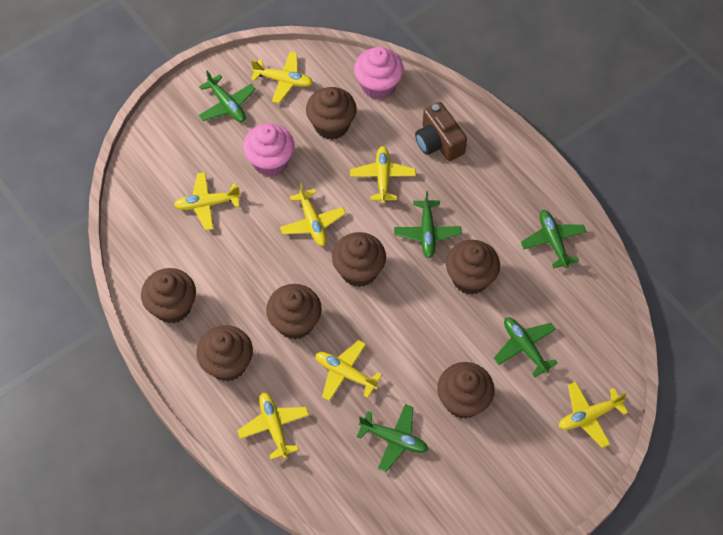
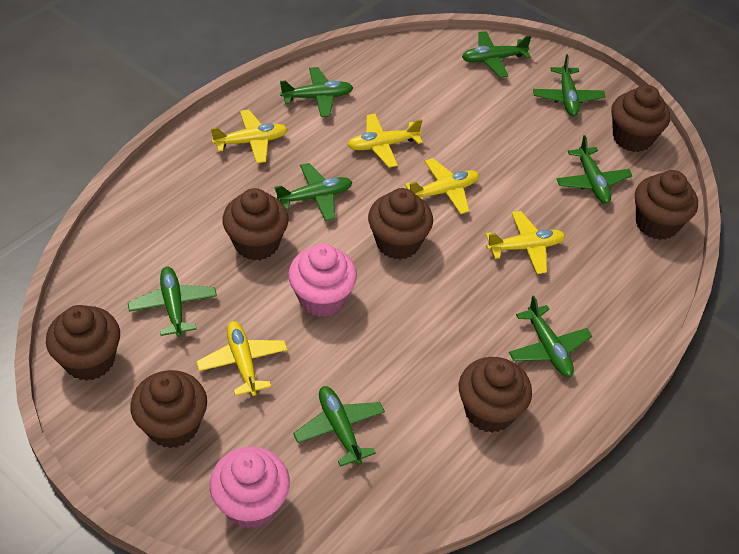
brown camera: 1 -> 0
green plane: 5 -> 8
yellow plane: 7 -> 5

